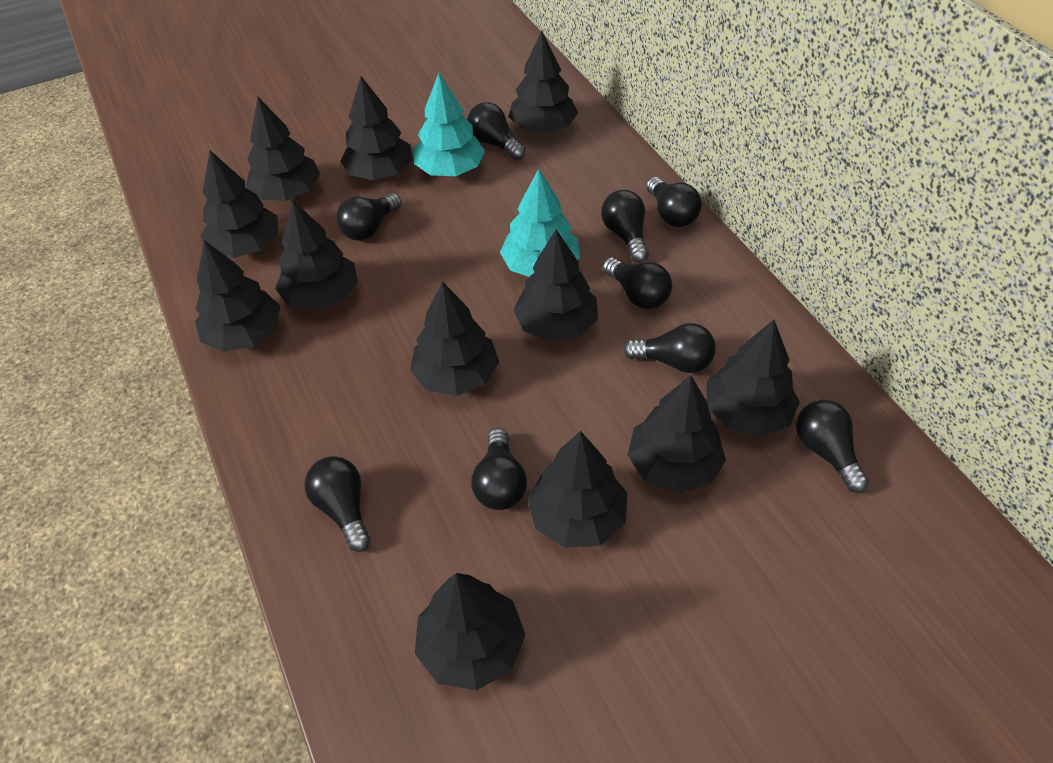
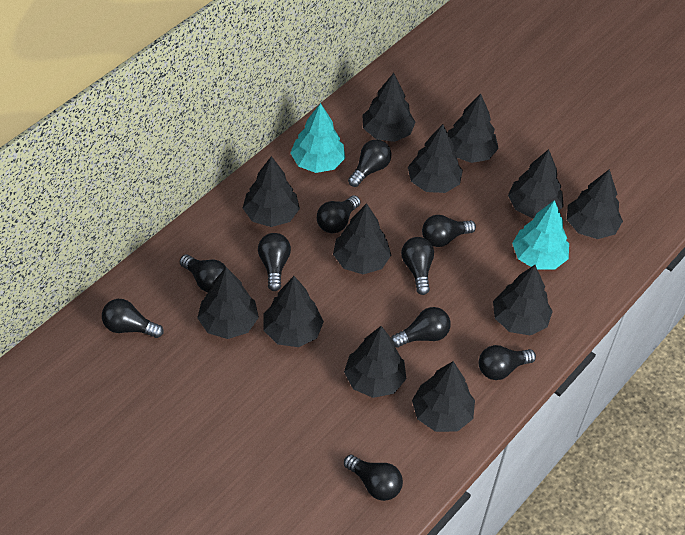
black light bulb: 9 -> 10

